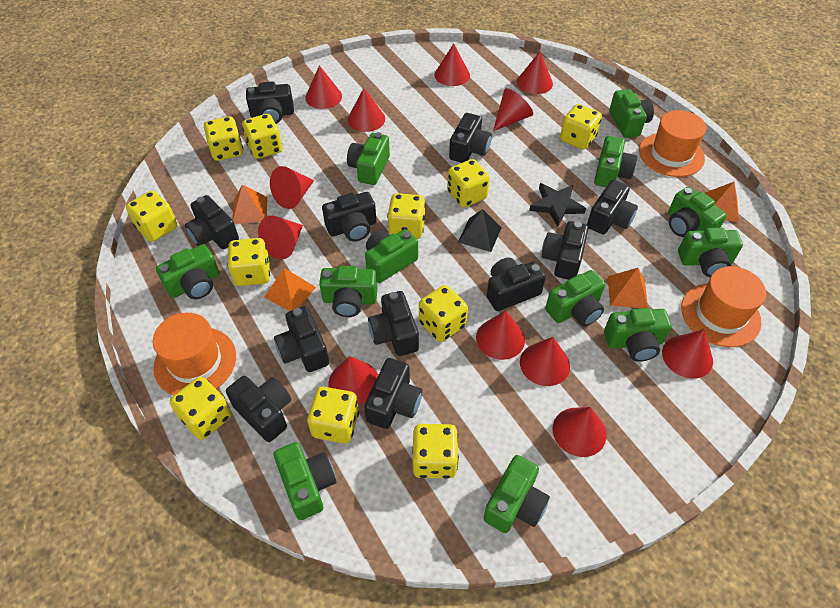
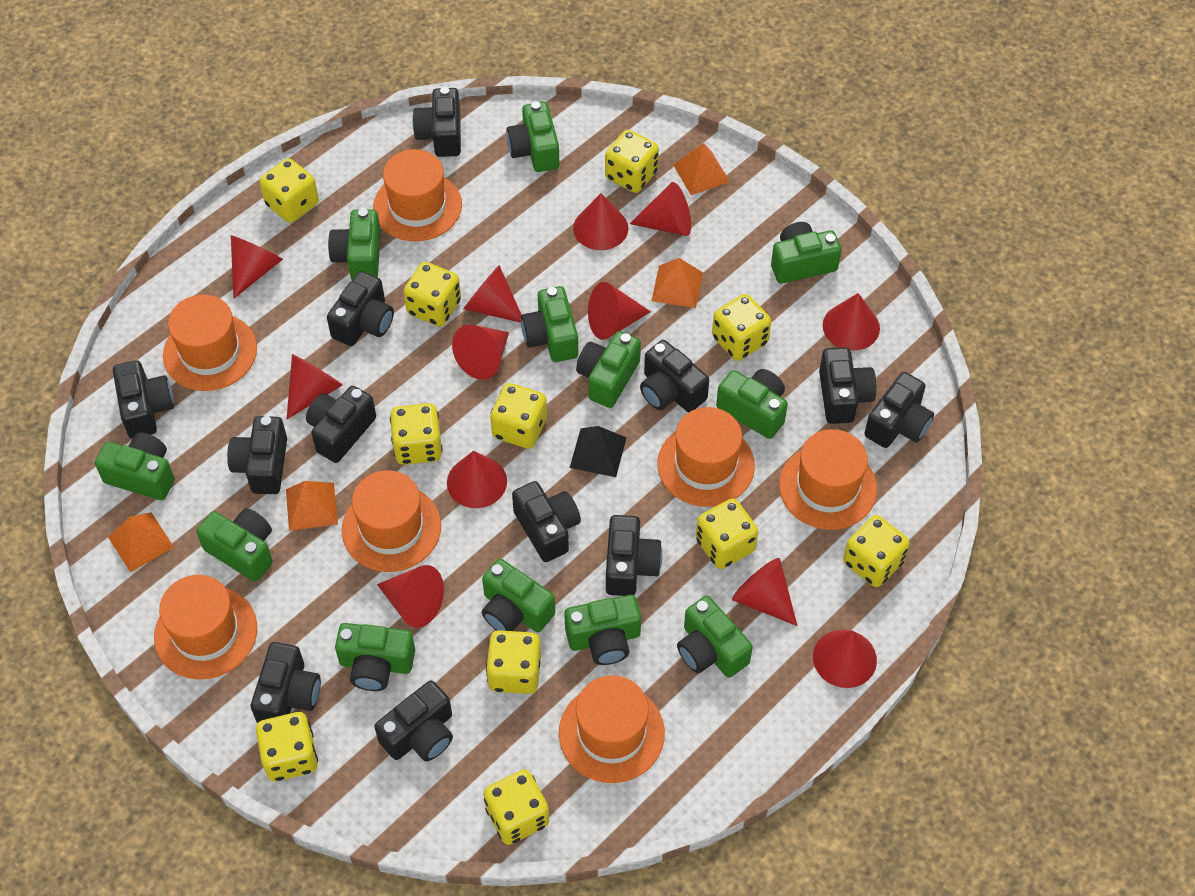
black camera: 11 -> 12
black star: 1 -> 0
orange hat: 3 -> 7

